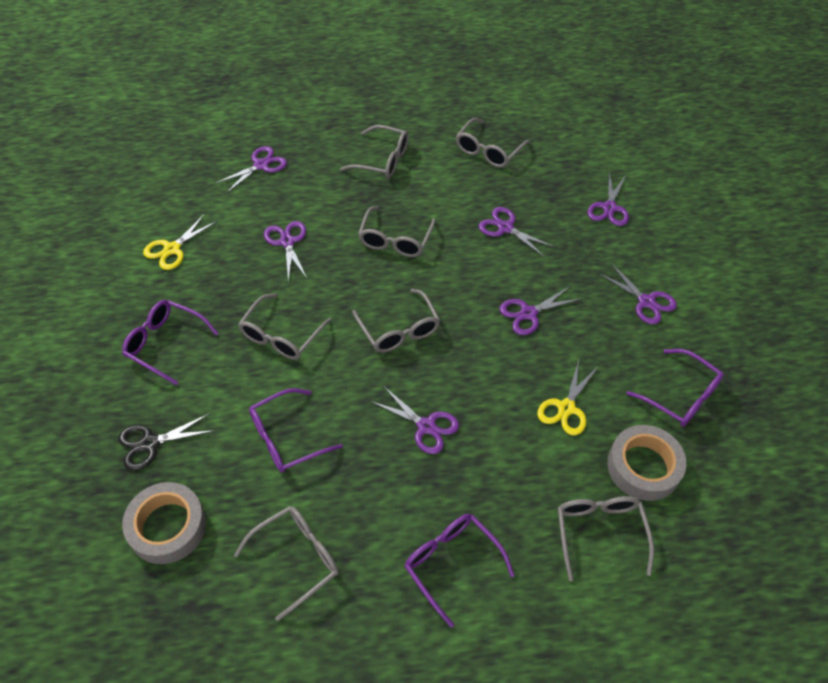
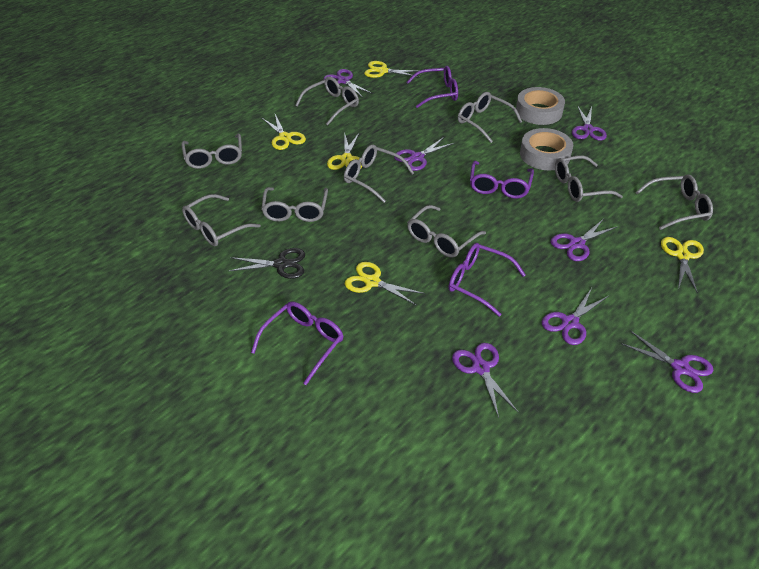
grey glasses: 7 -> 9
yellow scissors: 2 -> 5

